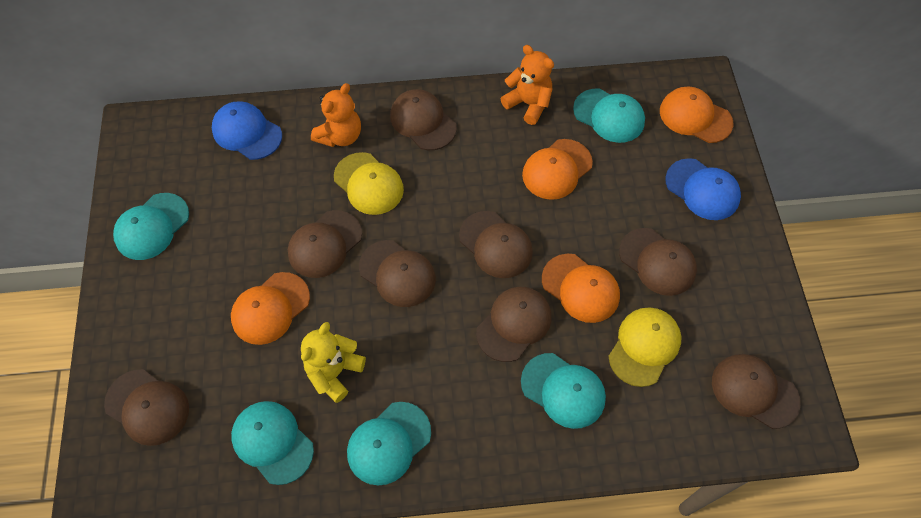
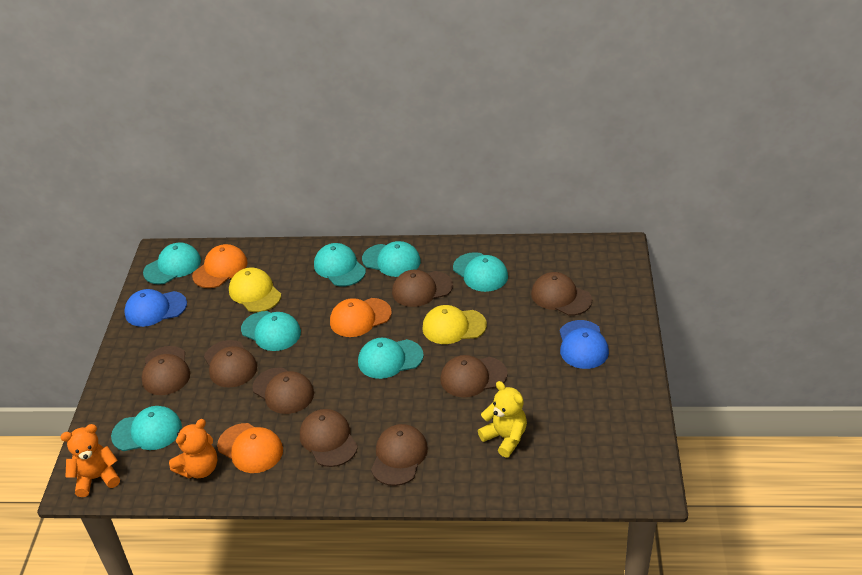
orange cap: 4 -> 3
turquoise cap: 5 -> 7

